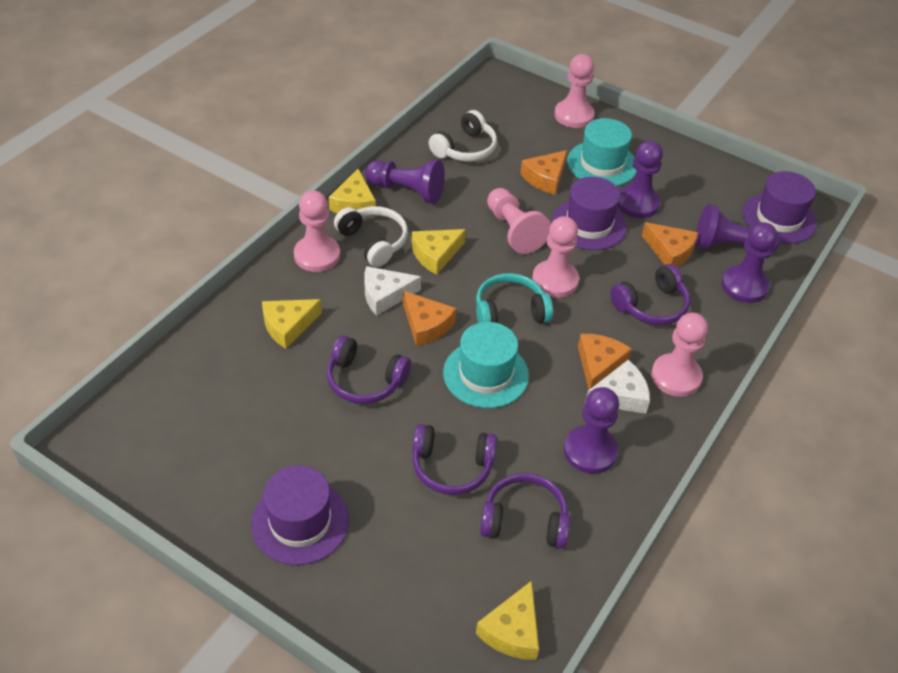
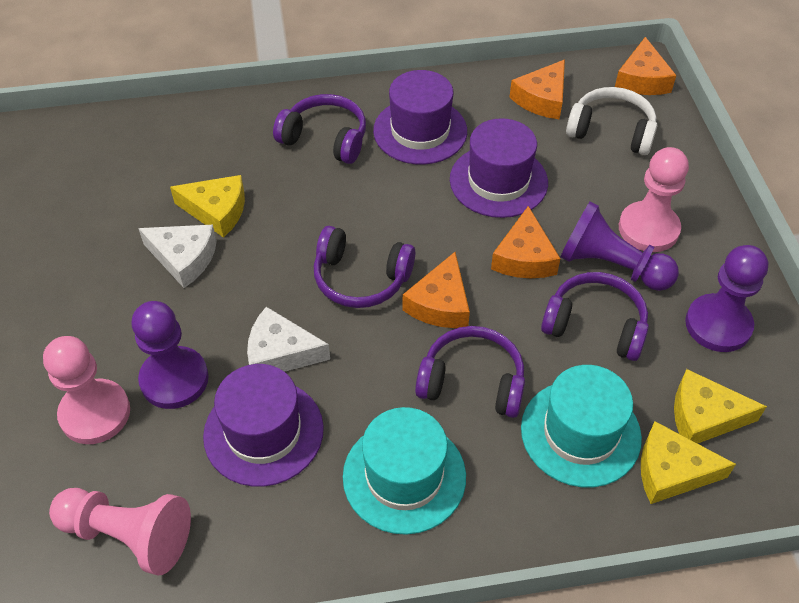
pink pawn: 5 -> 3
purple pawn: 5 -> 3
turquoise headphones: 1 -> 0
white headphones: 2 -> 1
yellow cheese: 4 -> 3

